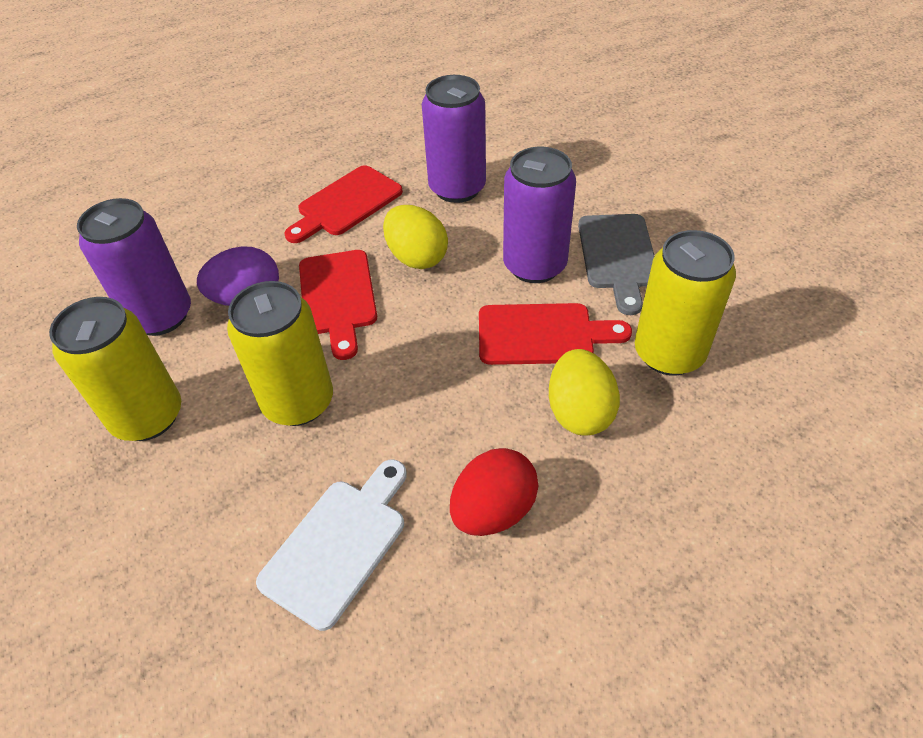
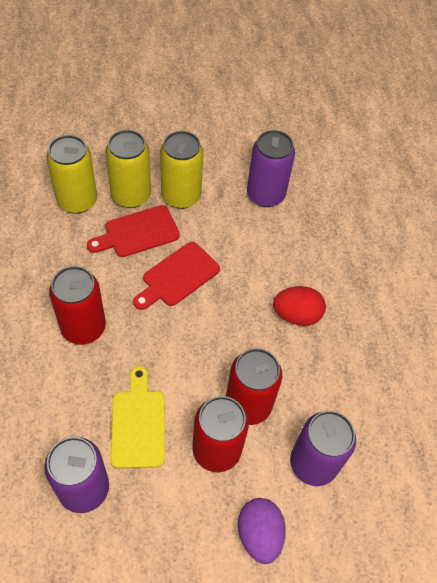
grey cutting board: 1 -> 0
red can: 0 -> 3
red cutting board: 3 -> 2
white cutting board: 1 -> 0
yellow cutting board: 0 -> 1
yellow egg: 2 -> 0

